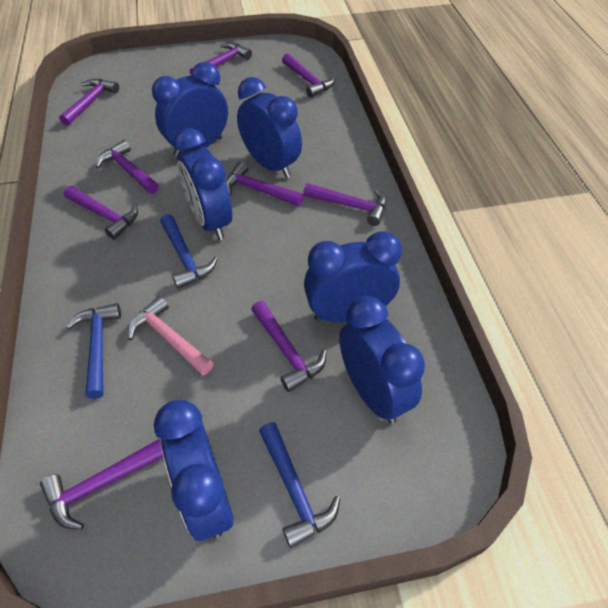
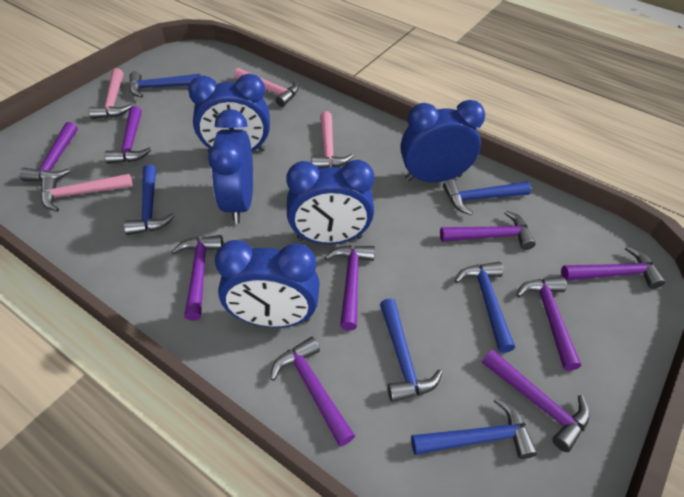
blue clock: 6 -> 5
blue hammer: 3 -> 6
pink hammer: 1 -> 4

